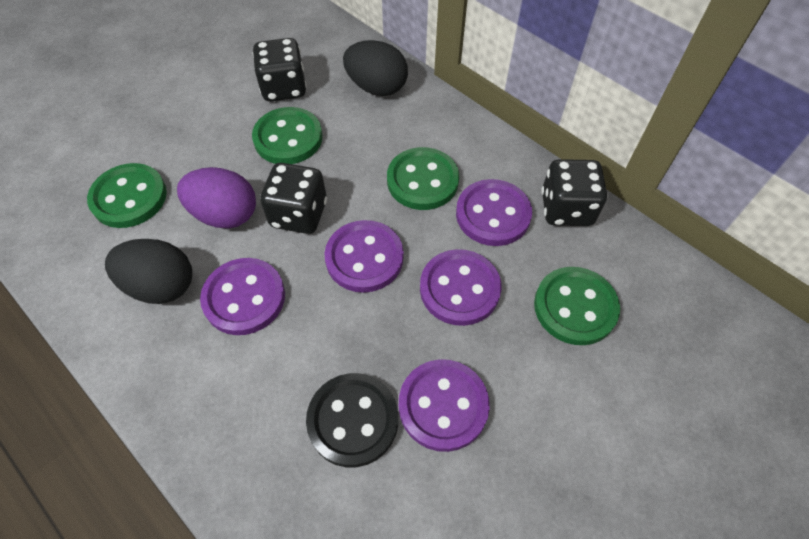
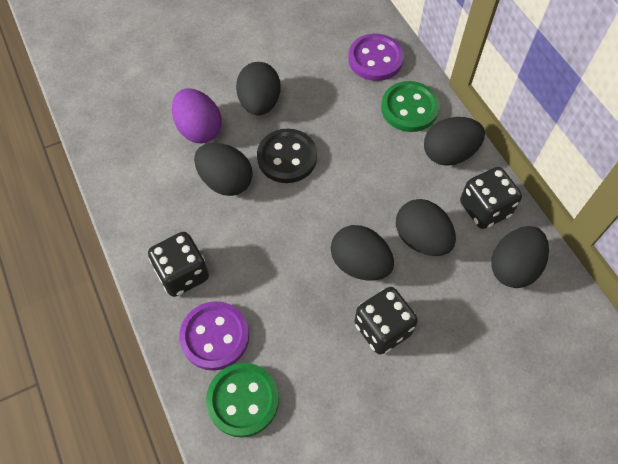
black egg: 2 -> 6
green button: 4 -> 2
purple button: 5 -> 2

